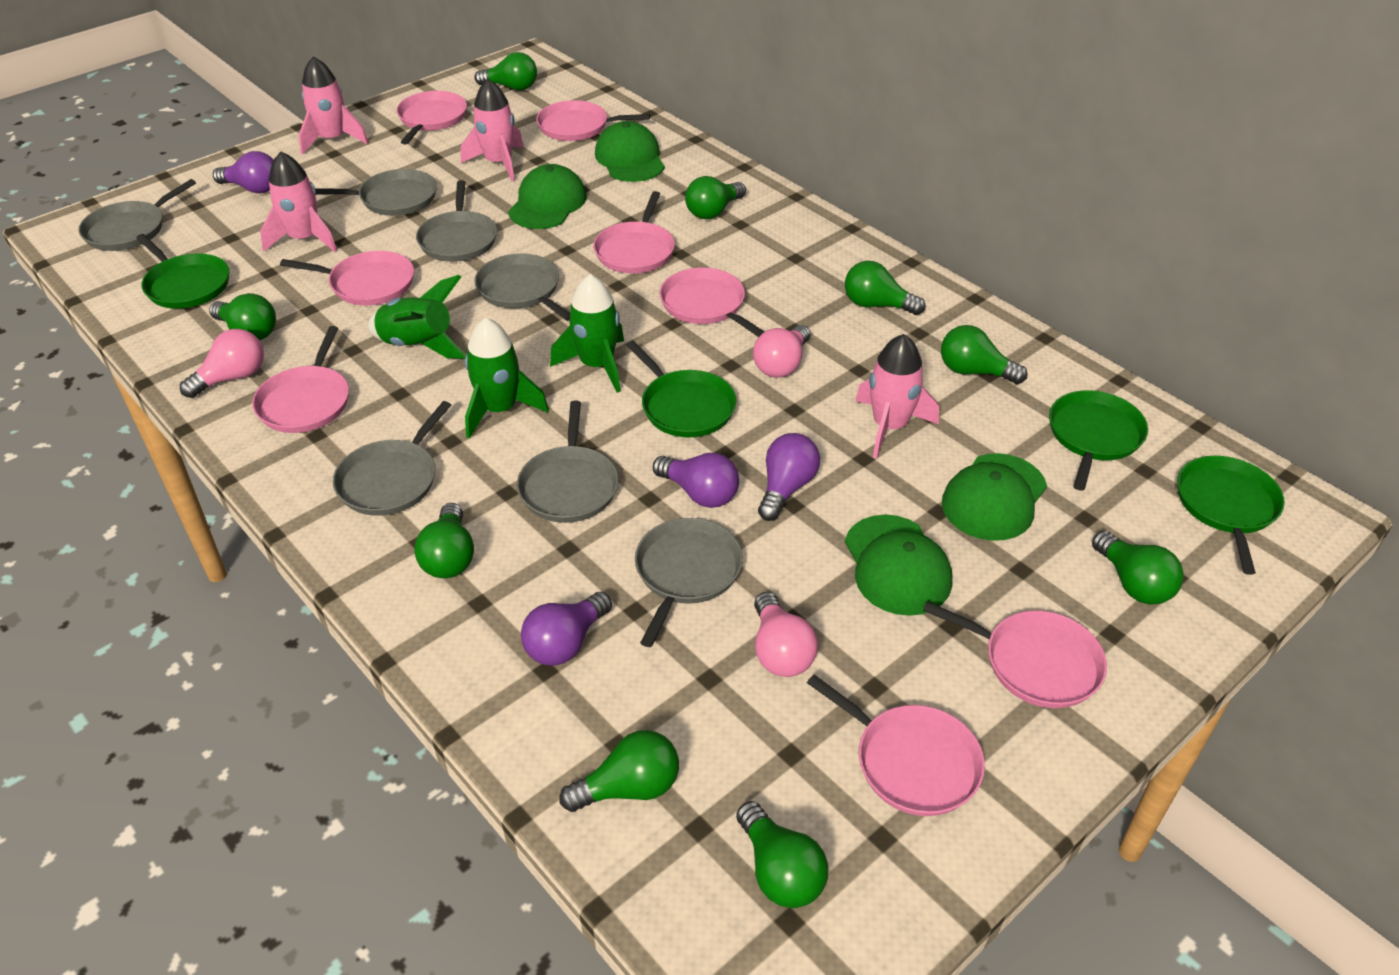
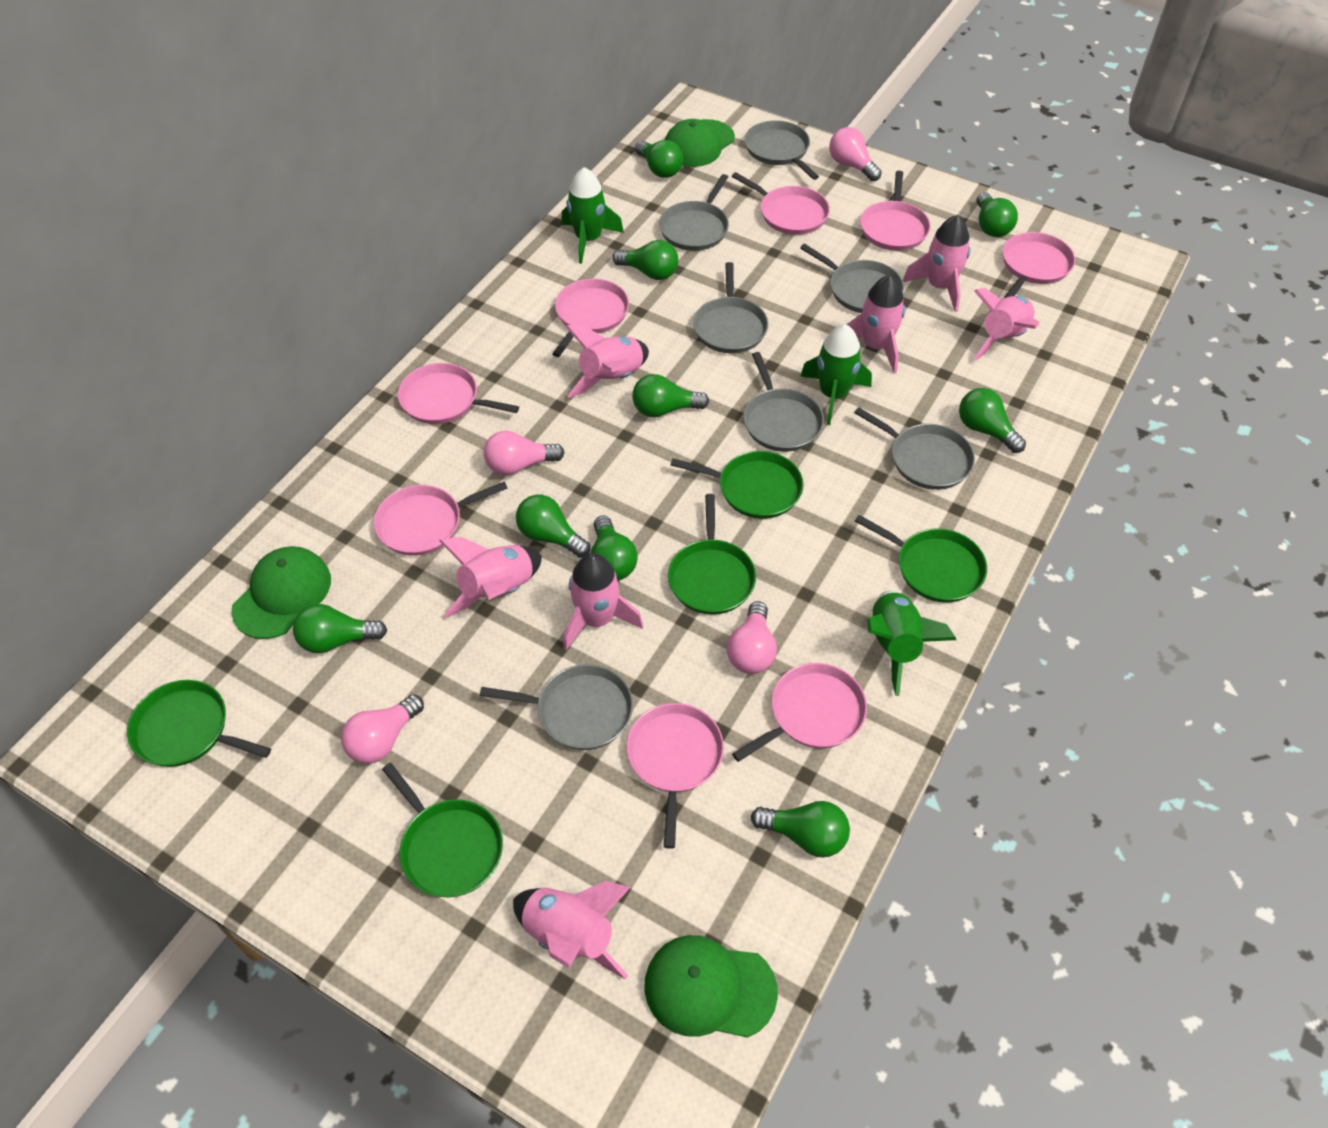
green cap: 4 -> 3
green pan: 4 -> 5
pink light bulb: 3 -> 4
pink rocket: 4 -> 7
purple light bulb: 4 -> 0

